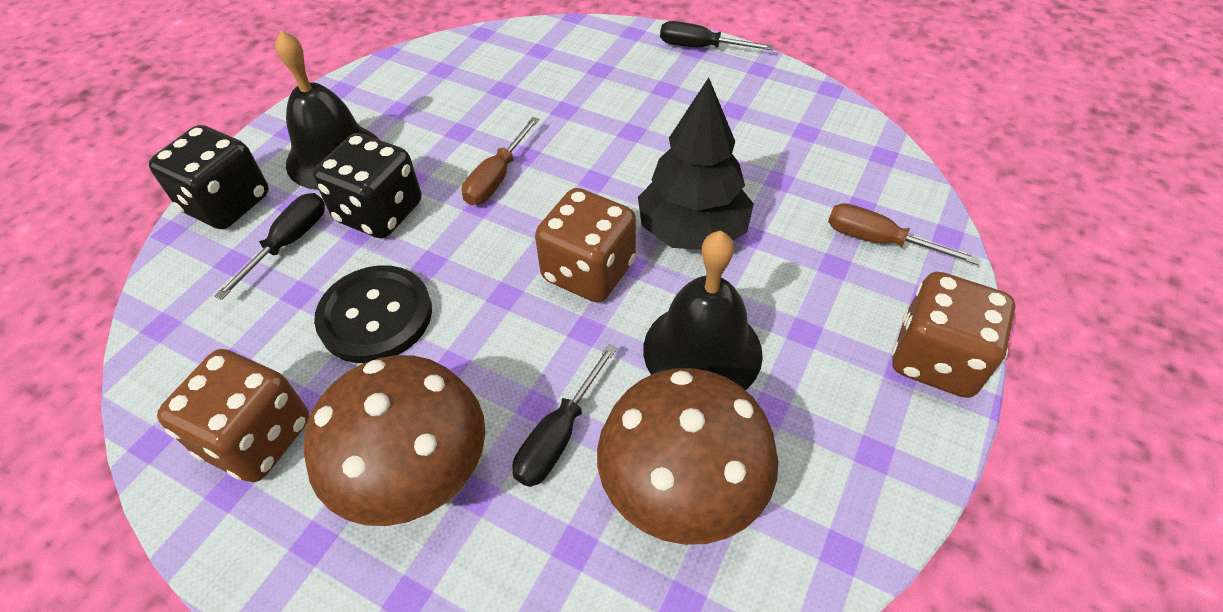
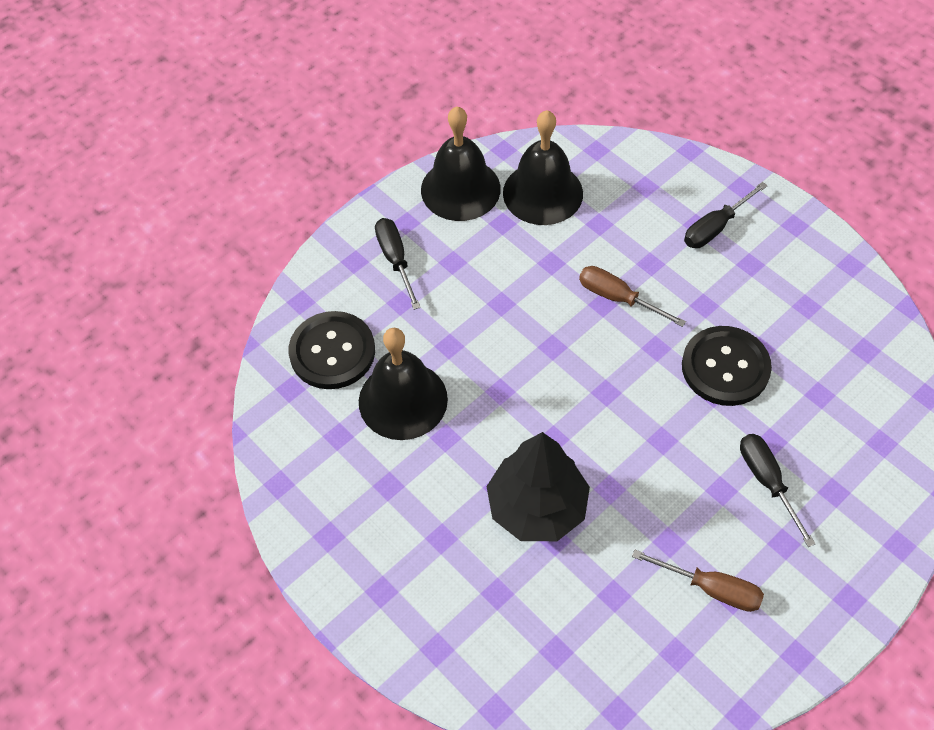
black bell: 2 -> 3
black button: 1 -> 2
black dice: 2 -> 0
brown dice: 3 -> 0
brown mushroom: 2 -> 0

